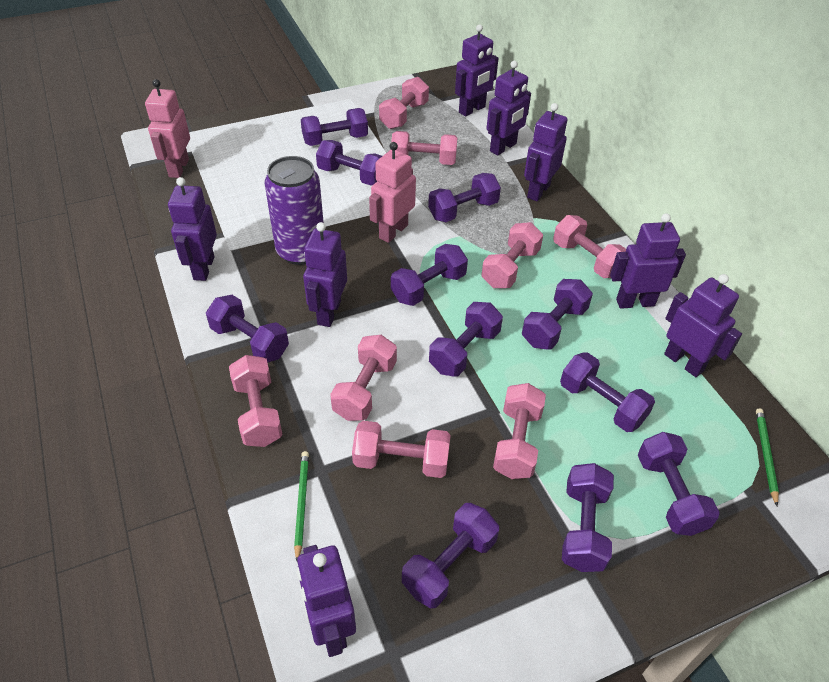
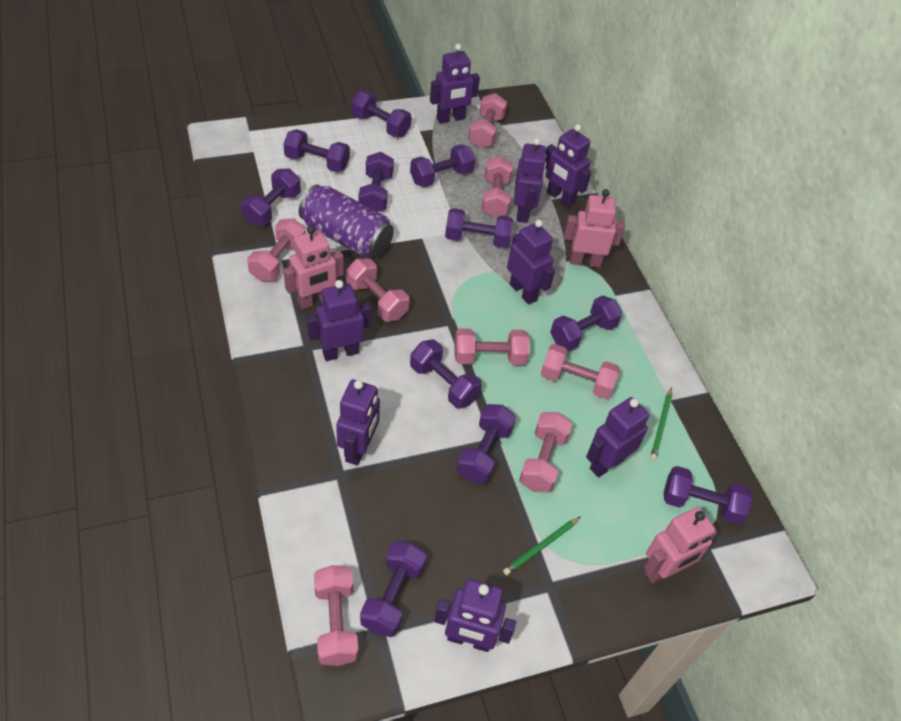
pink robot: 2 -> 3

